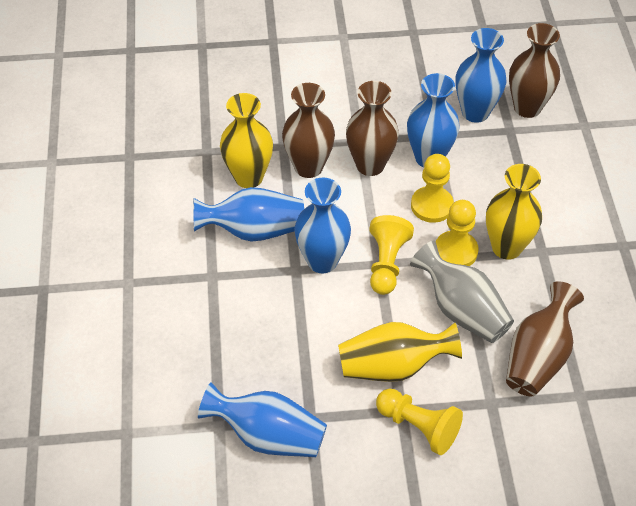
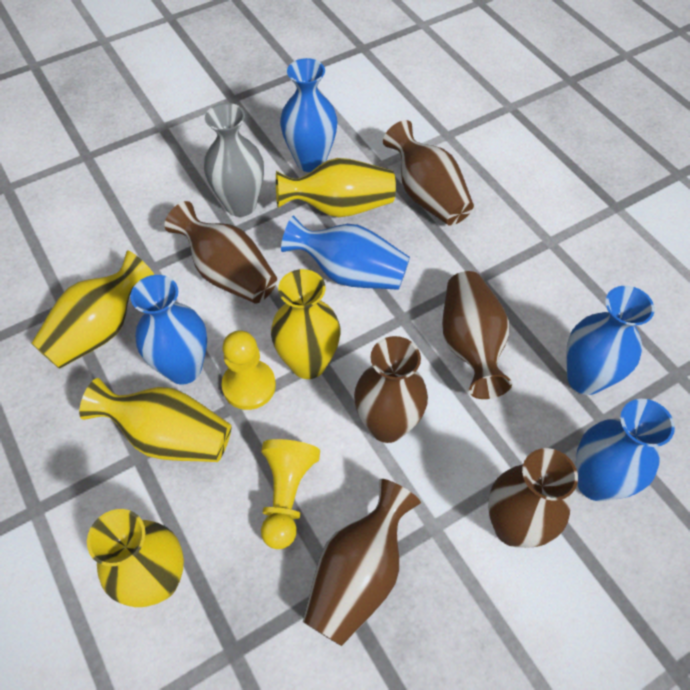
brown vase: 4 -> 6
yellow pawn: 4 -> 2
yellow vase: 3 -> 5

